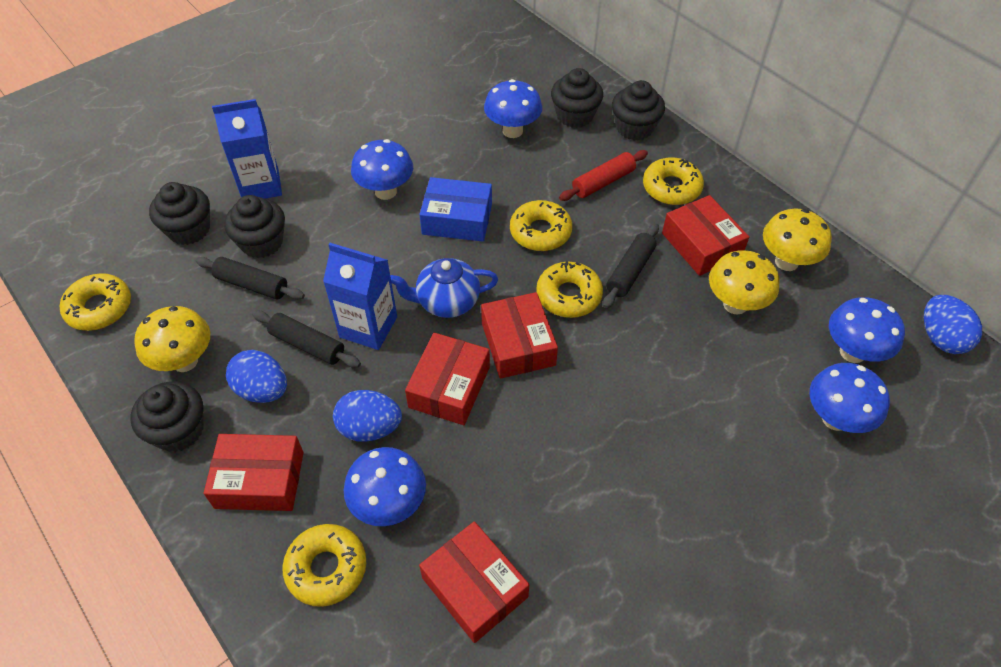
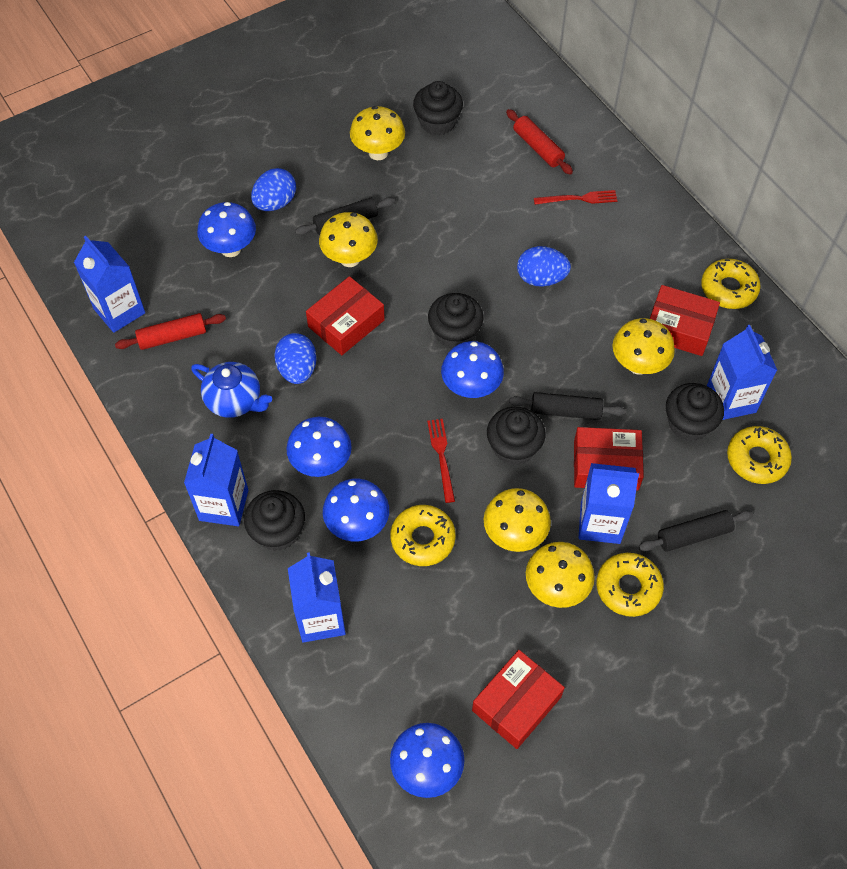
blue box: 1 -> 0
blue carton: 2 -> 5
red box: 5 -> 4
red fork: 0 -> 2
red rolling pin: 1 -> 2
yellow donut: 5 -> 4
yellow mushroom: 3 -> 5

